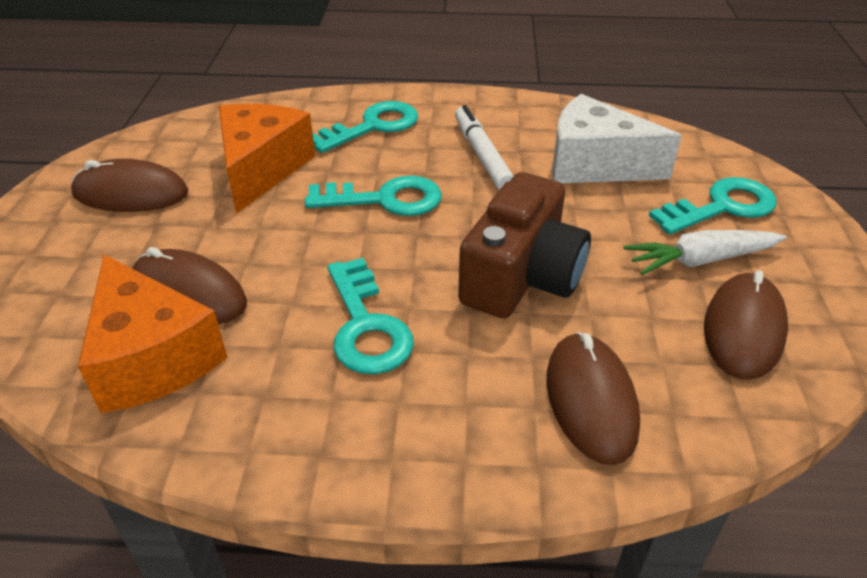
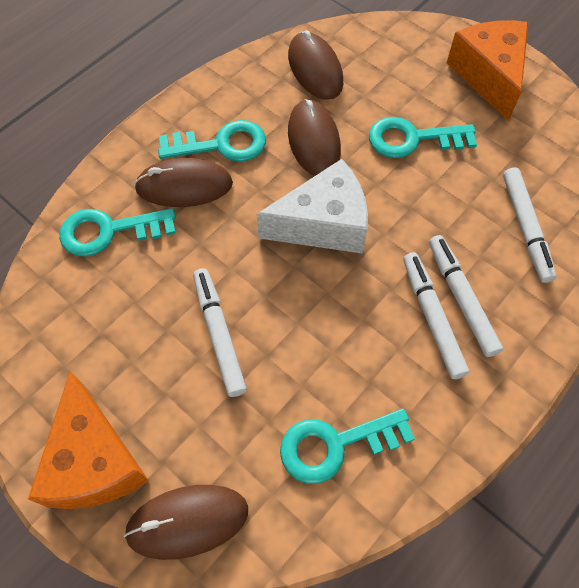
brown camera: 1 -> 0
white carrot: 1 -> 0
white marker: 1 -> 4

